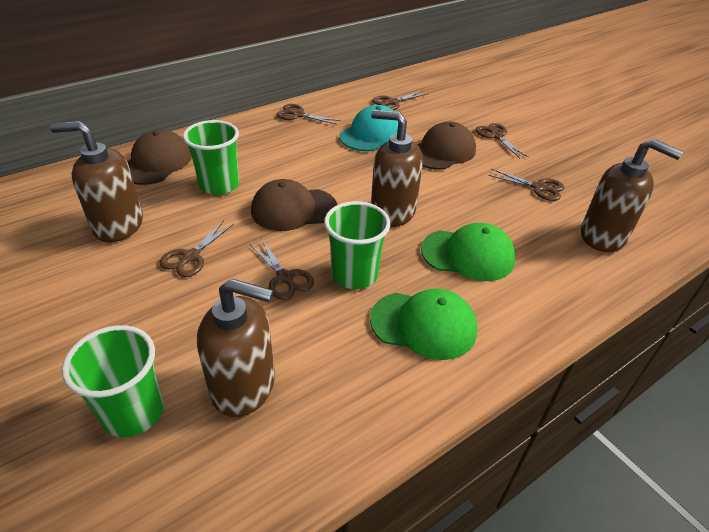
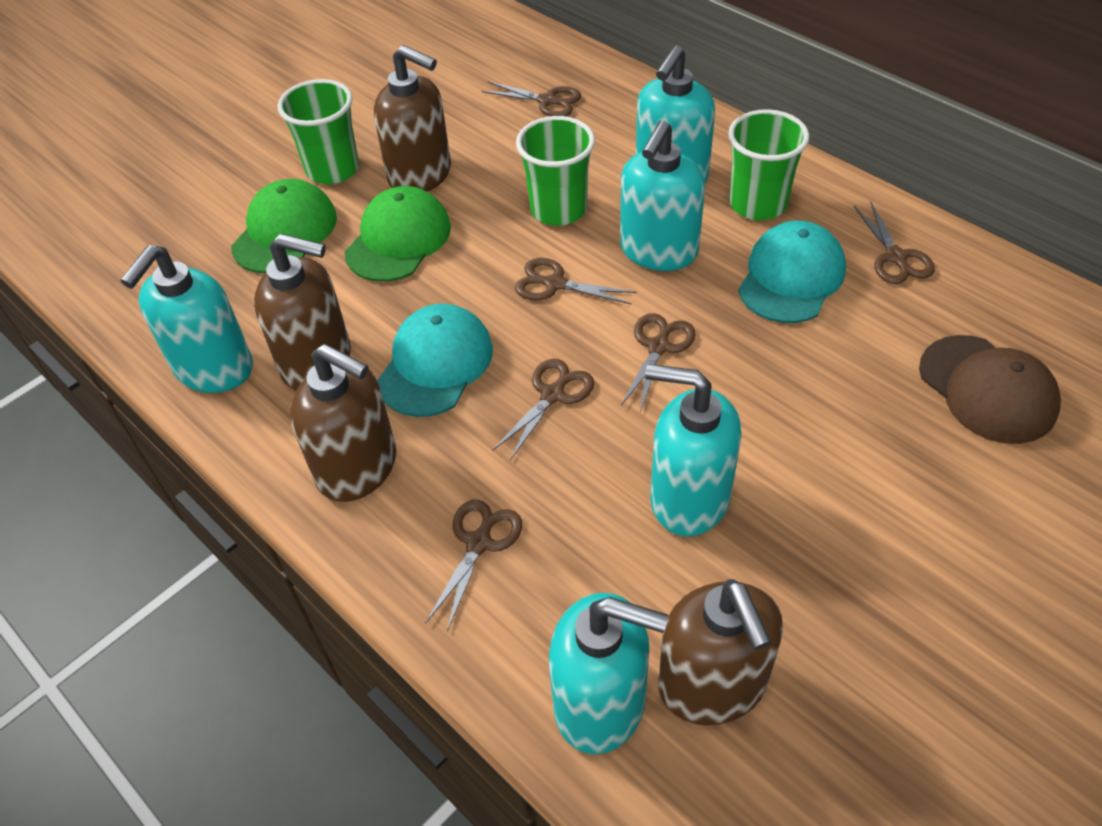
brown cap: 3 -> 1
turquoise cap: 1 -> 2
turquoise soap dispenser: 0 -> 5

